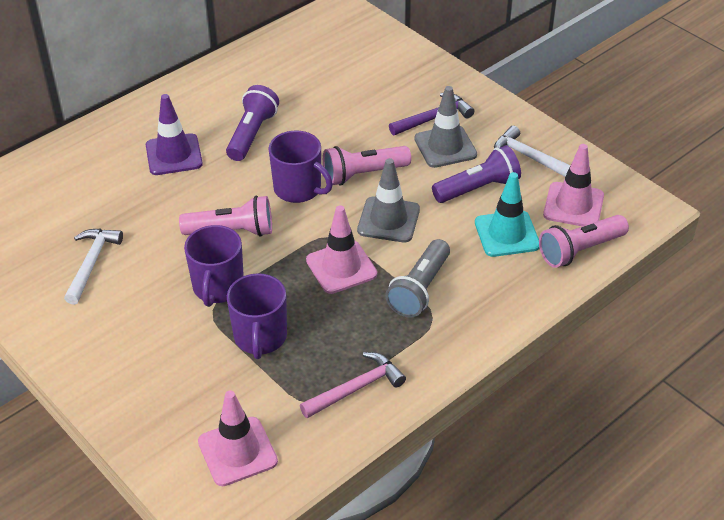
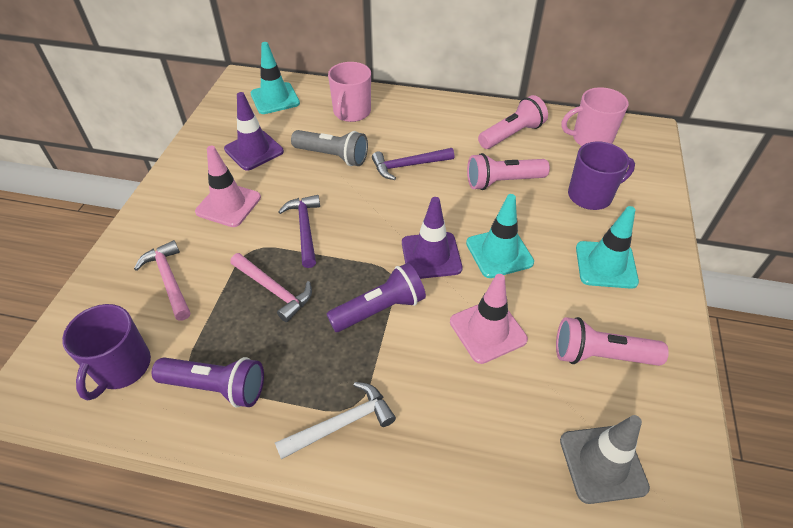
grey traffic cone: 2 -> 1
pink hammer: 1 -> 2
pink mug: 0 -> 2
pink traffic cone: 3 -> 2
purple hammer: 1 -> 2
purple mug: 3 -> 2
purple traffic cone: 1 -> 2
turquoise traffic cone: 1 -> 3
white hammer: 2 -> 1

